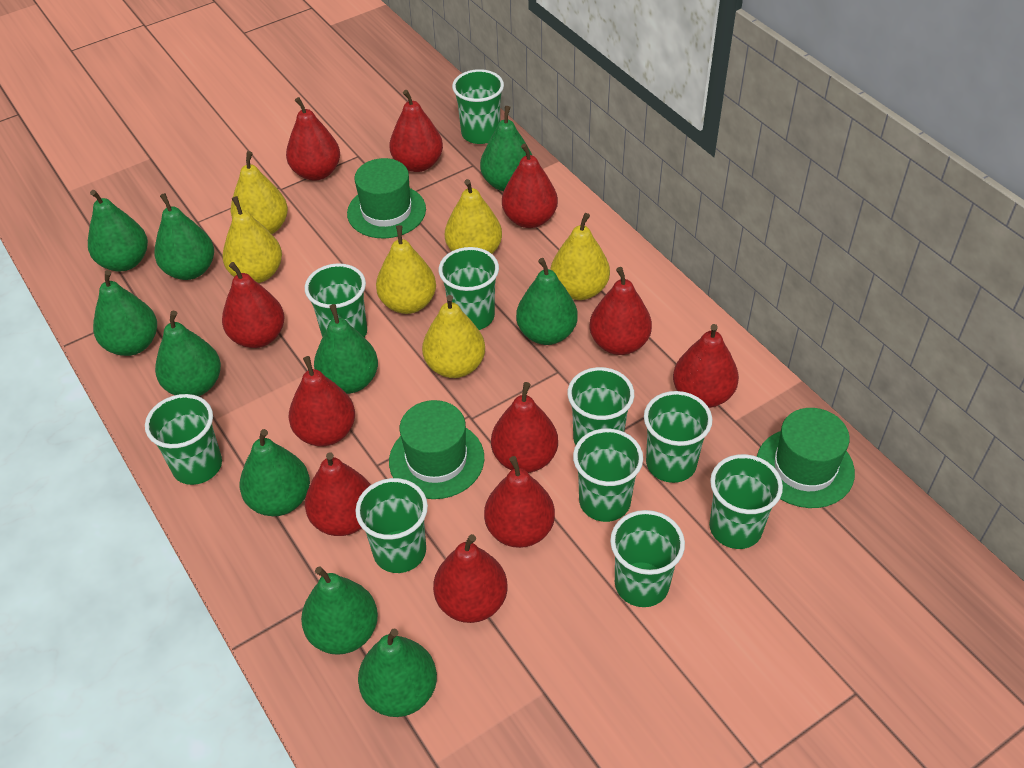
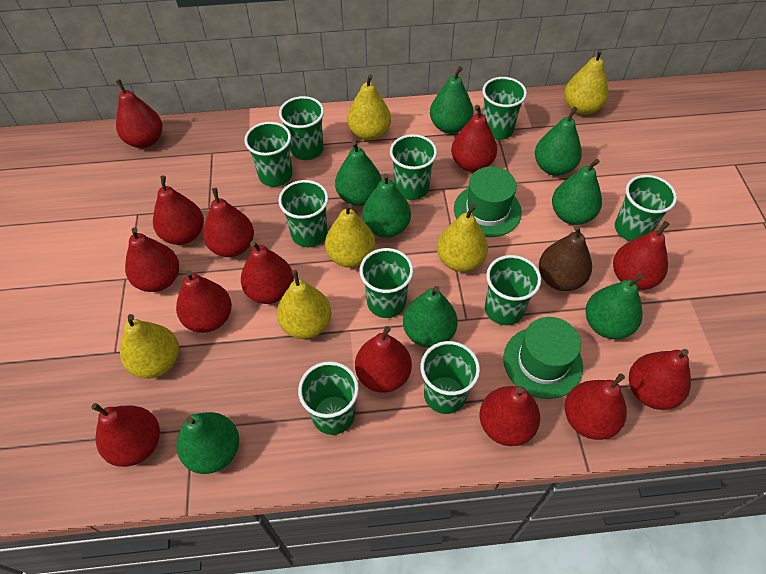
brown pear: 0 -> 1
green hat: 3 -> 2
green pear: 10 -> 8
red pear: 11 -> 13

